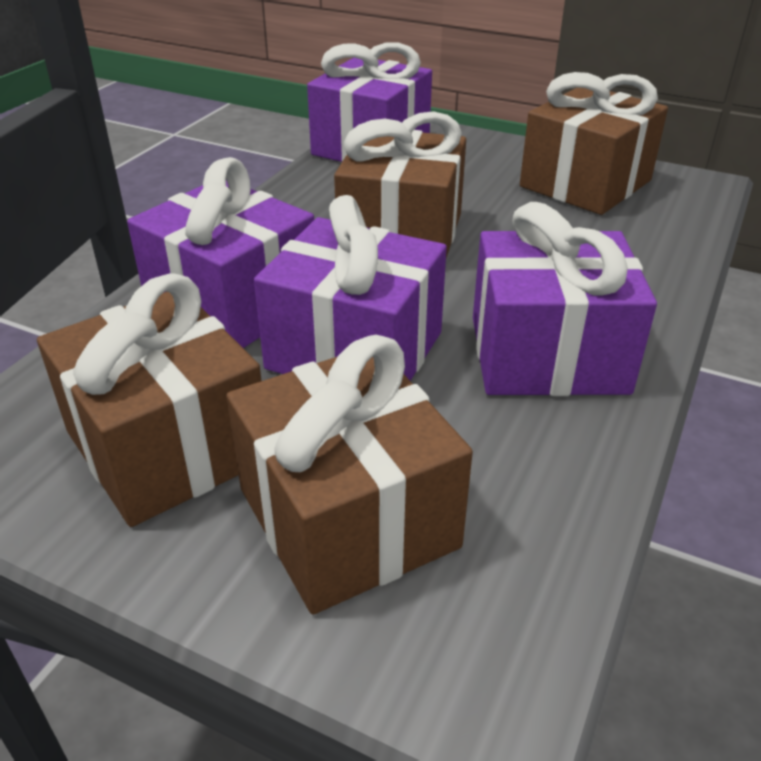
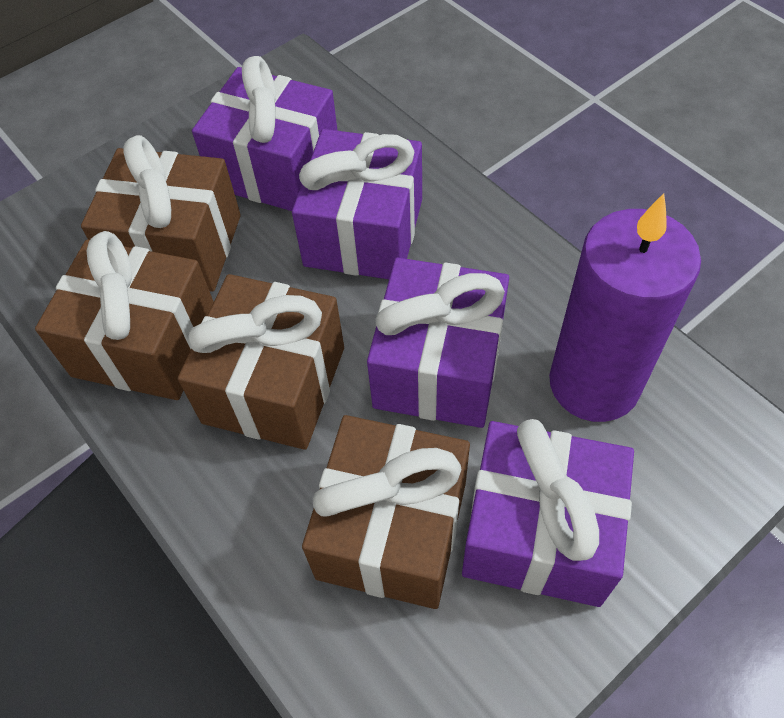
purple candle: 0 -> 1

